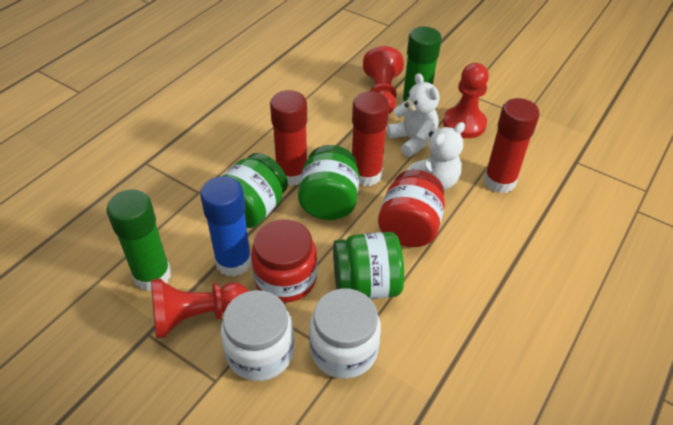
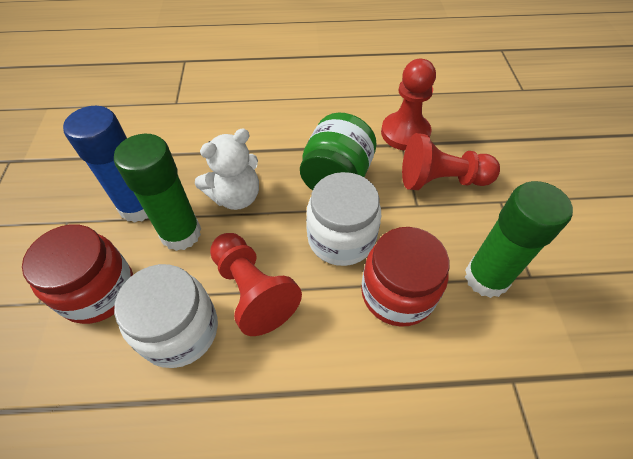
green jar: 3 -> 1
red glue stick: 3 -> 0
white teddy bear: 2 -> 1

